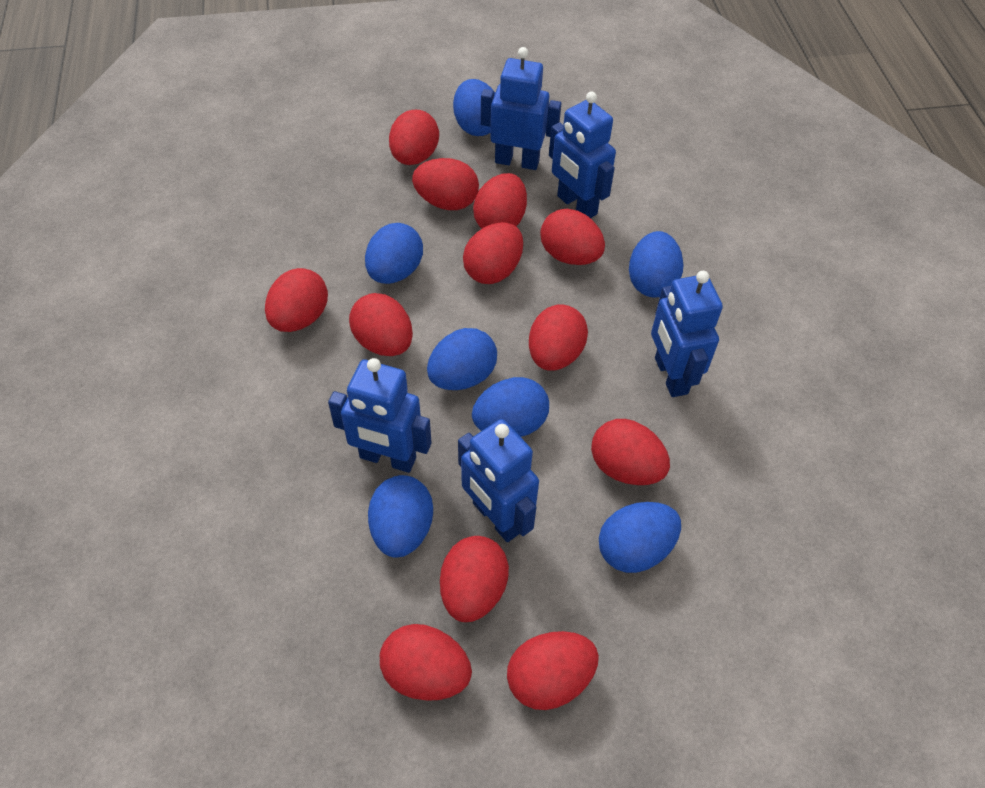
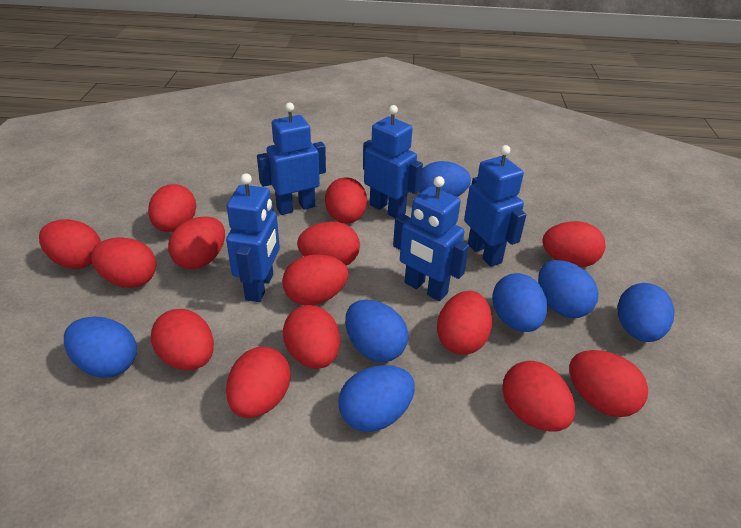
red egg: 12 -> 14

